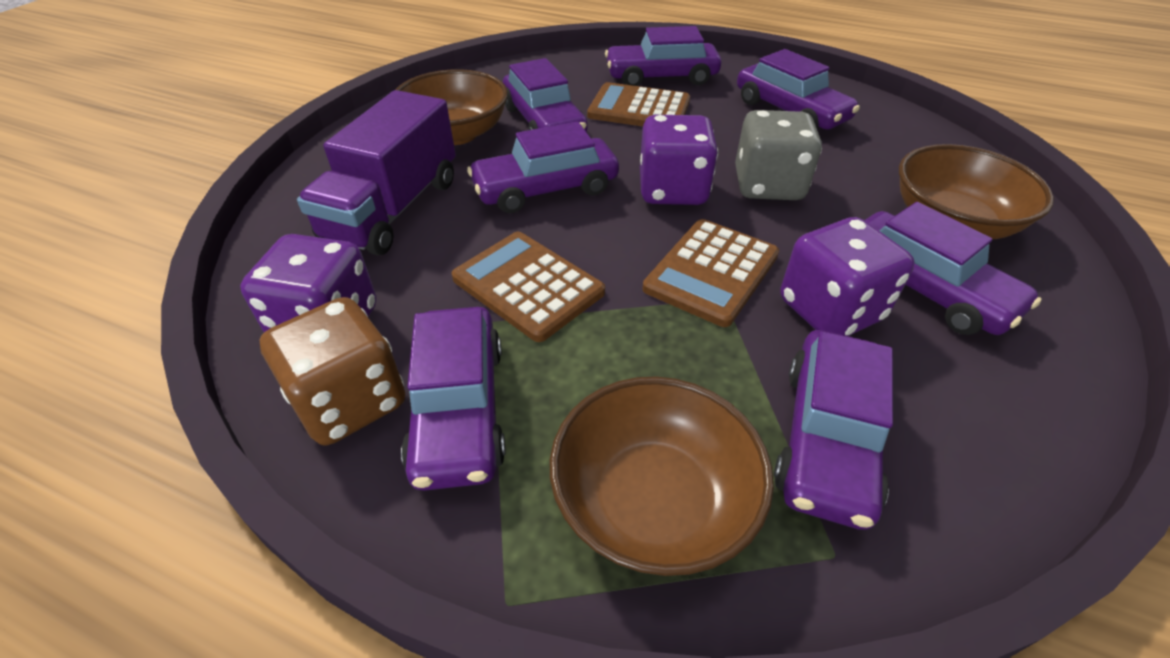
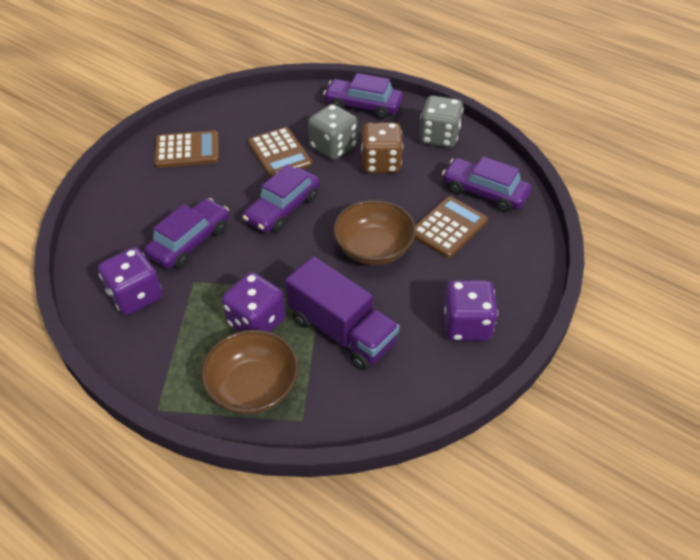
brown bowl: 3 -> 2
grey dice: 1 -> 2
purple car: 7 -> 4

